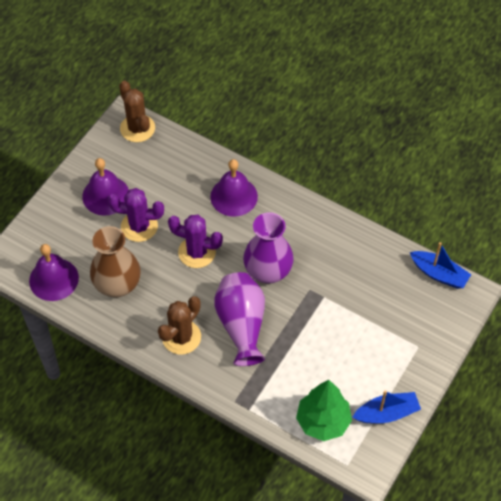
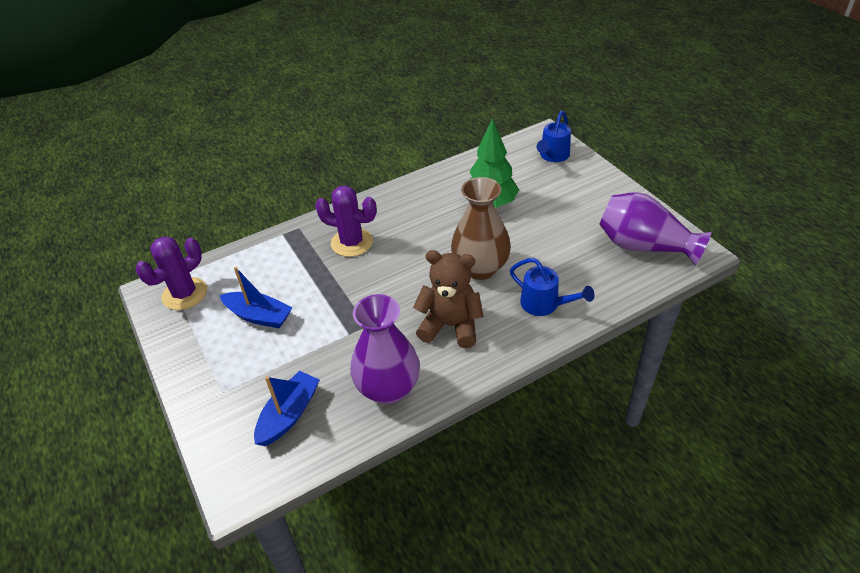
blue watering can: 0 -> 2
brown cactus: 2 -> 0
brown teddy bear: 0 -> 1
purple bell: 3 -> 0

